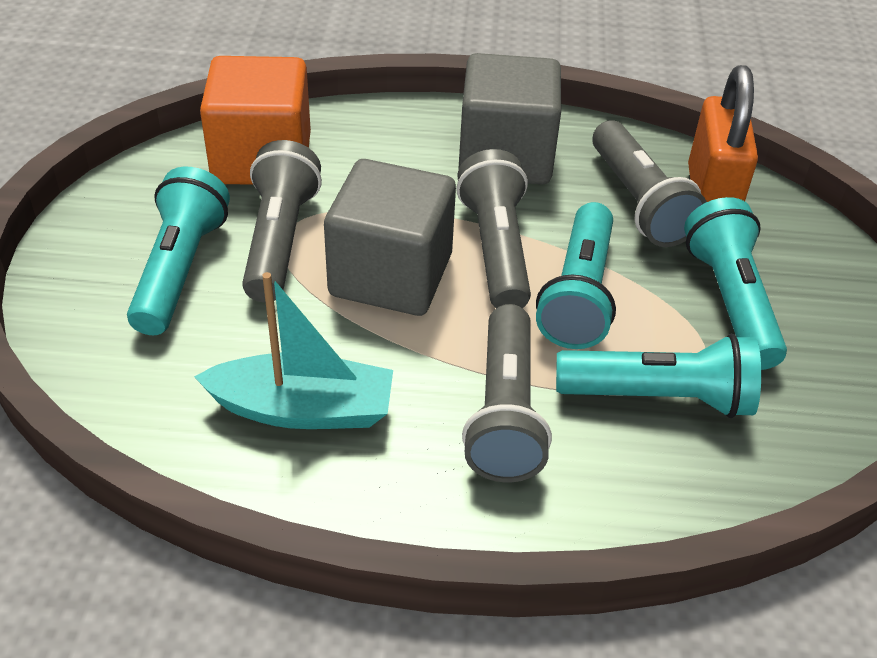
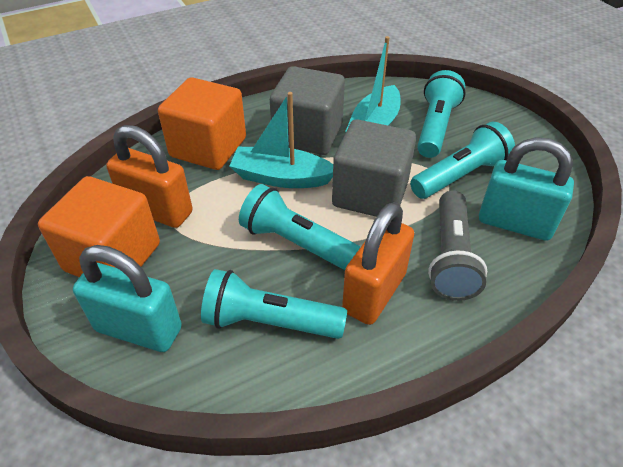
grey flashlight: 4 -> 1
orange cube: 1 -> 2
orange padlock: 1 -> 2
turquoise boat: 1 -> 2
turquoise padlock: 0 -> 2

